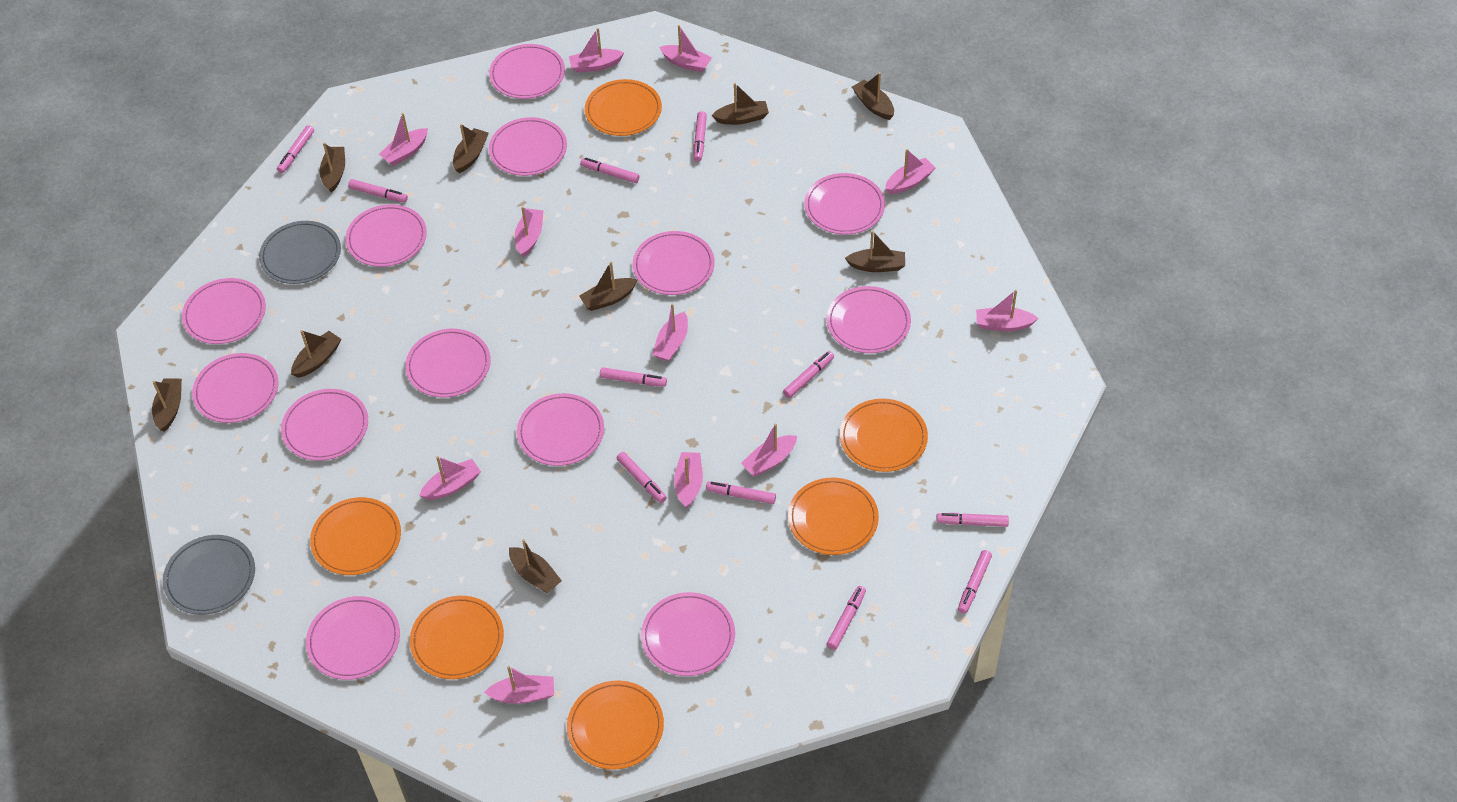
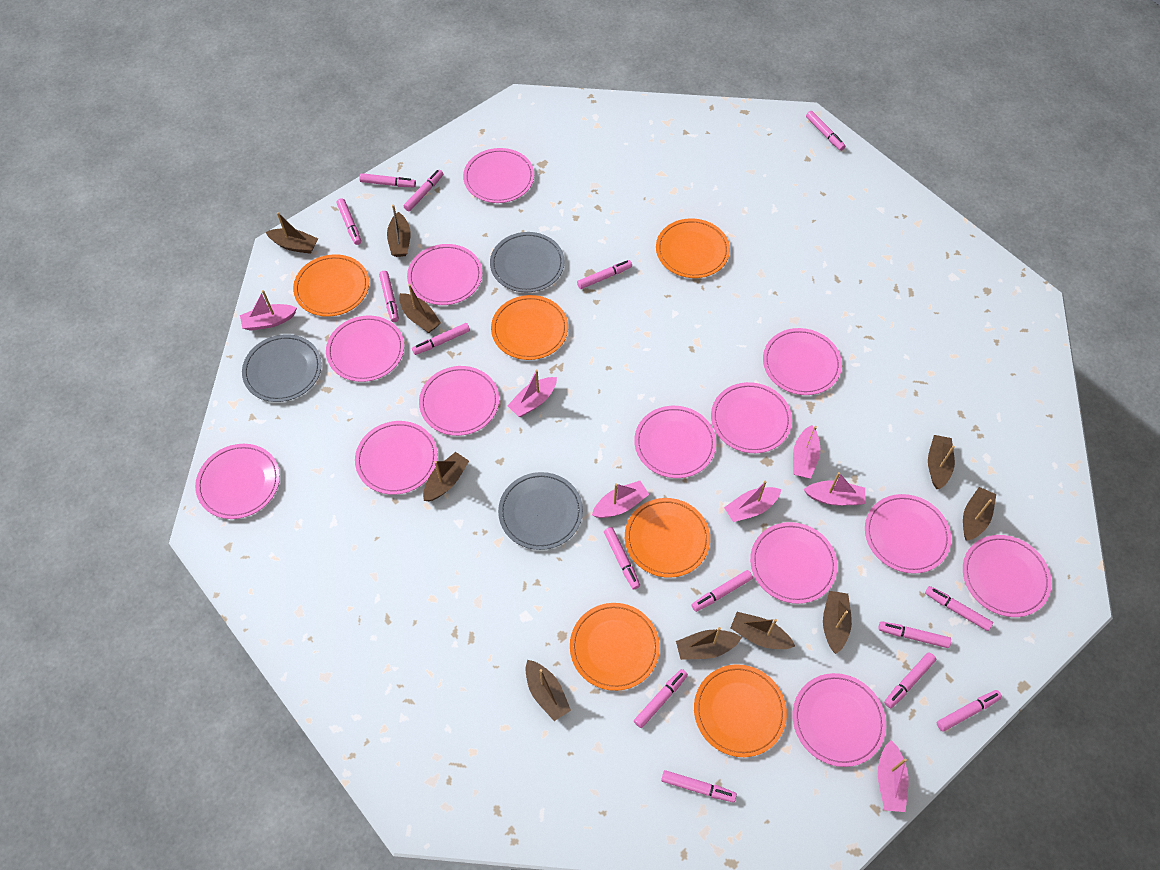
brown boat: 9 -> 10
grey plate: 2 -> 3
pink boat: 11 -> 7
pink marker: 11 -> 15

